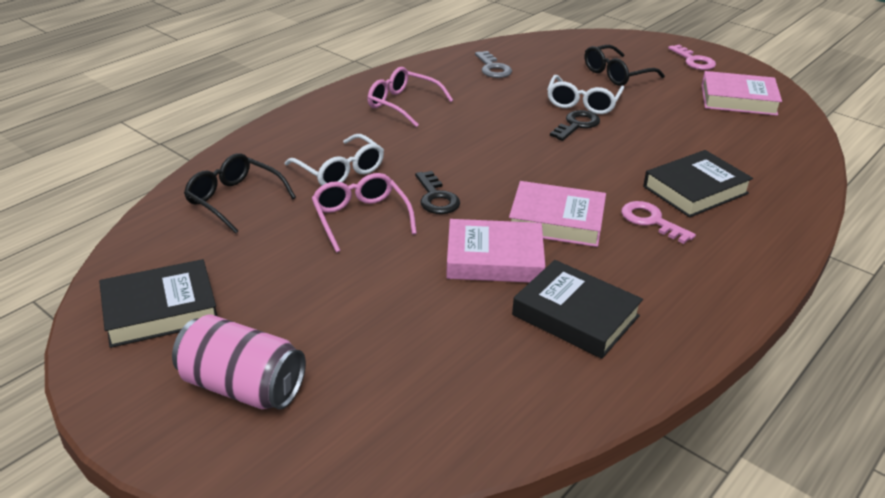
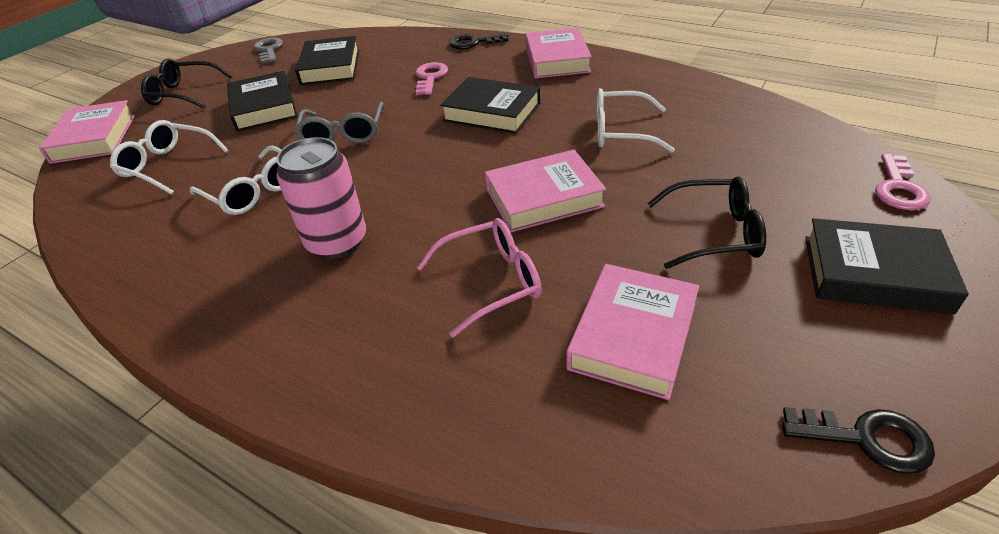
black book: 3 -> 4
grey glasses: 0 -> 1
pink book: 3 -> 4
pink glasses: 2 -> 1
white glasses: 2 -> 3

